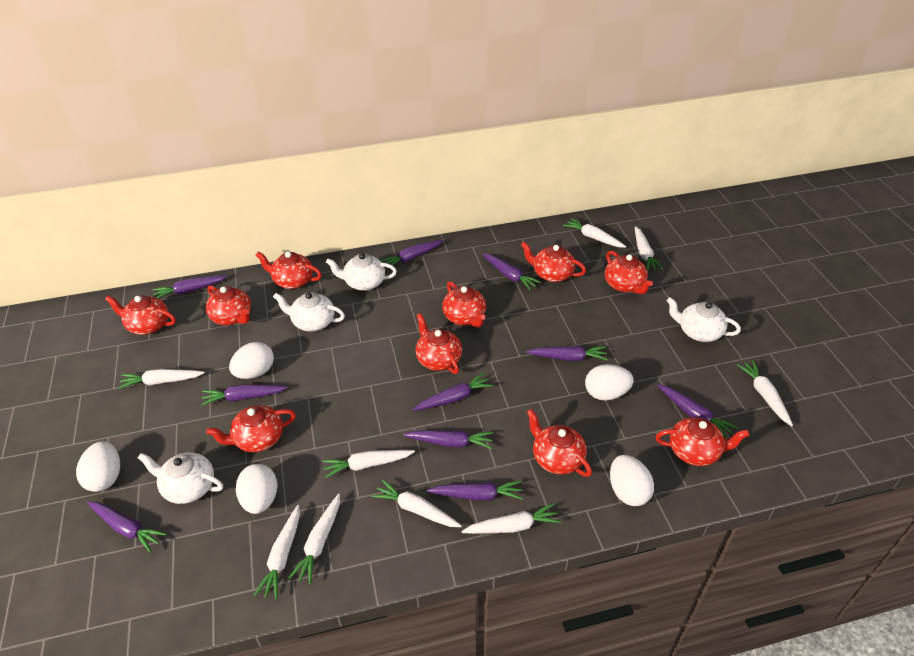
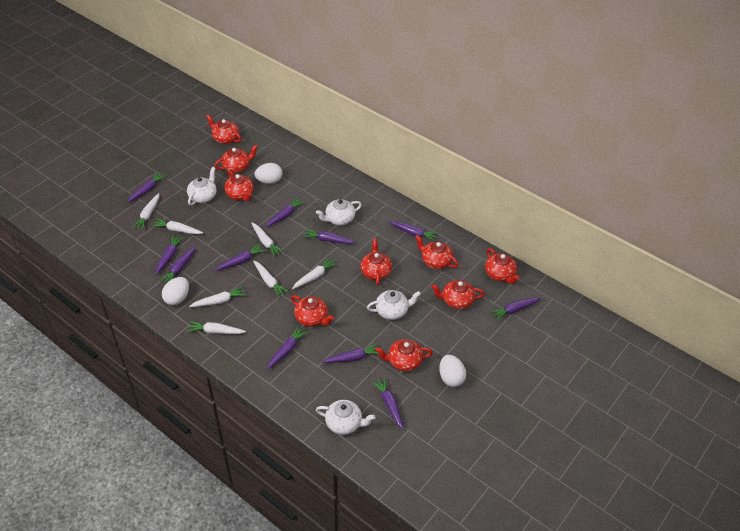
purple carrot: 10 -> 11
red teapot: 10 -> 9
white carrot: 9 -> 7
white egg: 5 -> 3

